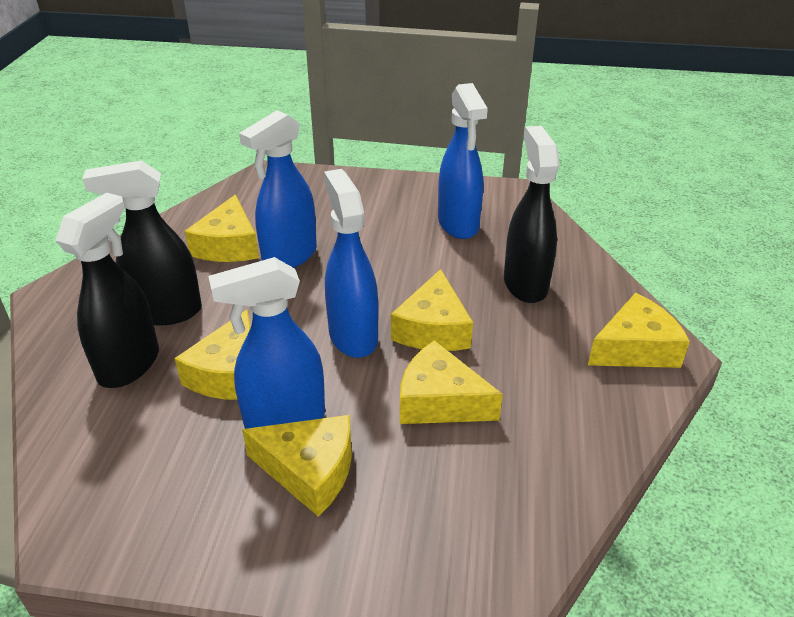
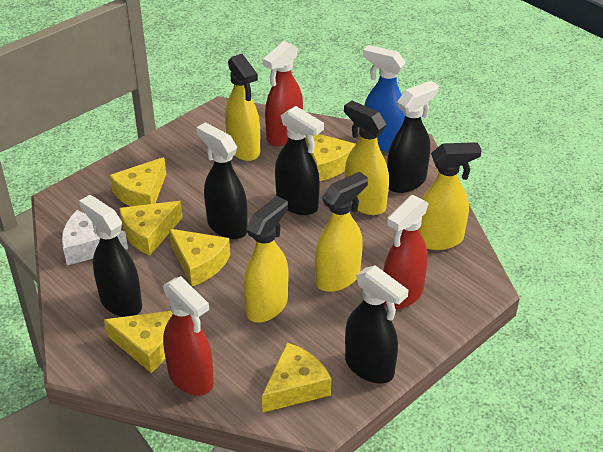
black spray bottle: 3 -> 5
blue spray bottle: 4 -> 1
red spray bottle: 0 -> 3
white cheese: 0 -> 1
yellow spray bottle: 0 -> 5

